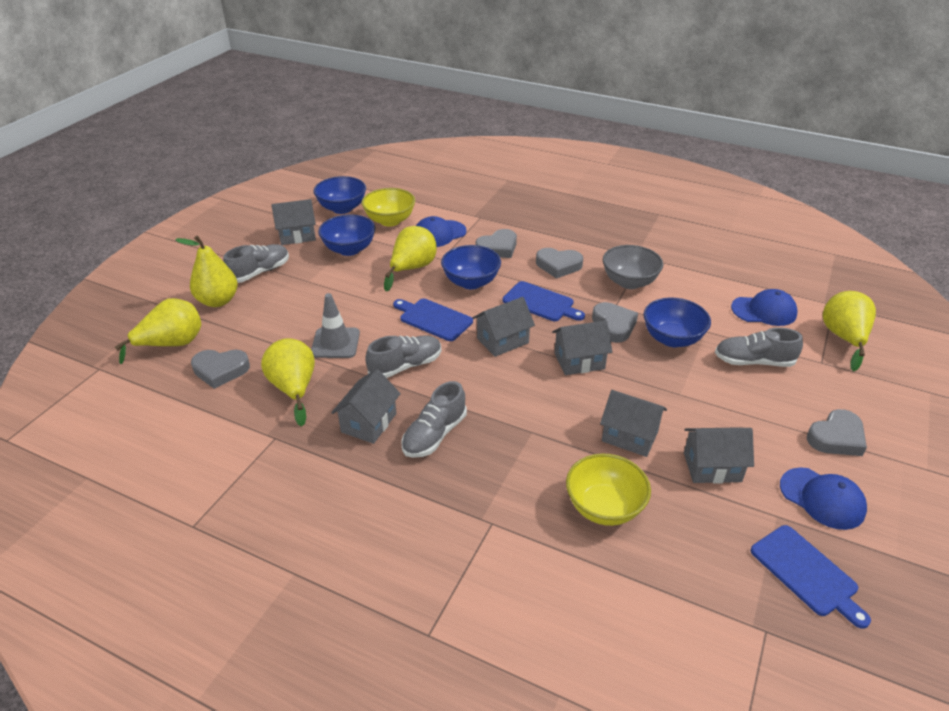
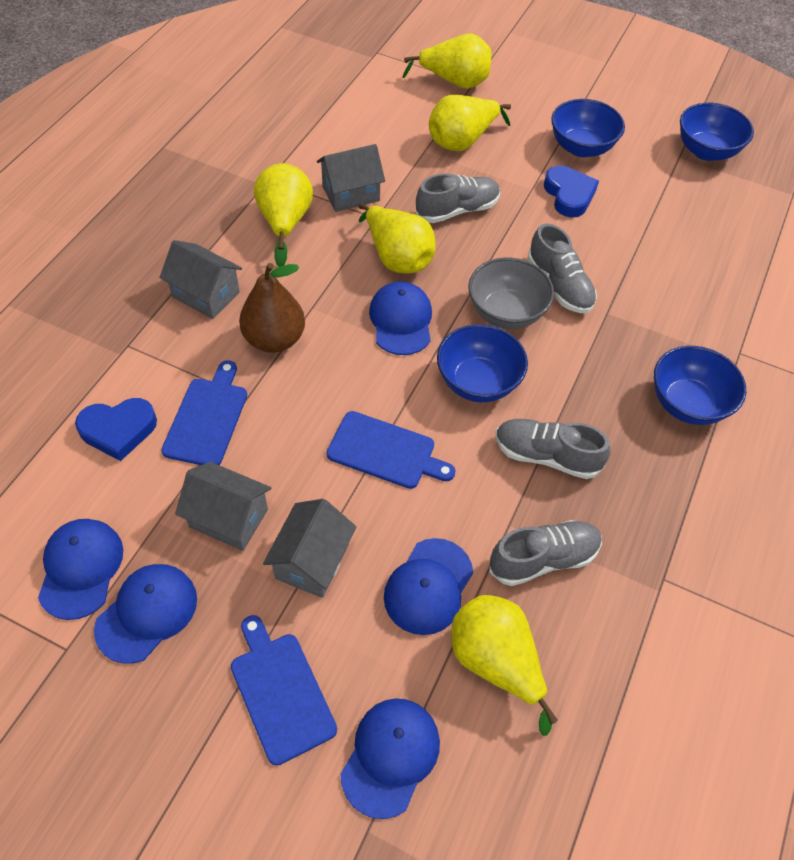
blue cap: 3 -> 5
blue heart: 0 -> 2
brown pear: 0 -> 1
grey heart: 5 -> 0
grey house: 6 -> 4
grey traffic cone: 1 -> 0
yellow bowl: 2 -> 0

